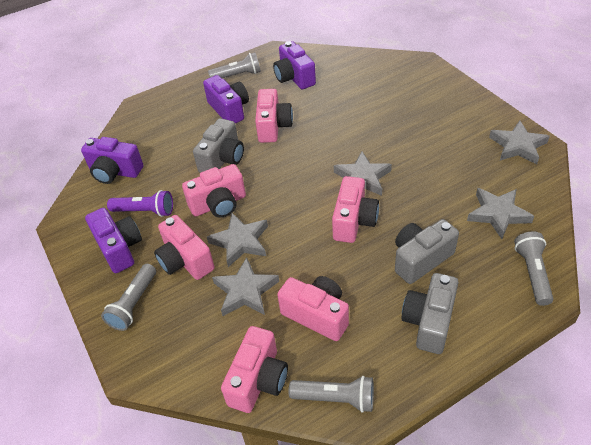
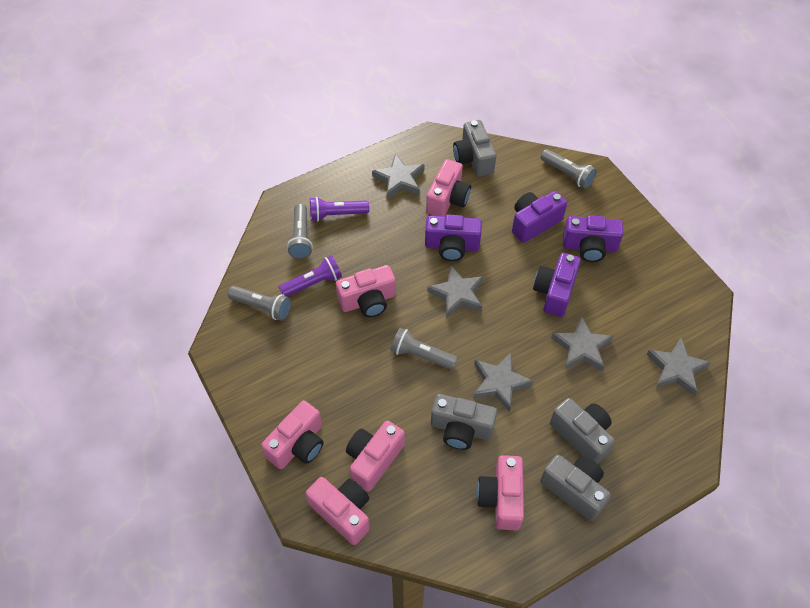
grey camera: 3 -> 4
purple flashlight: 1 -> 2

